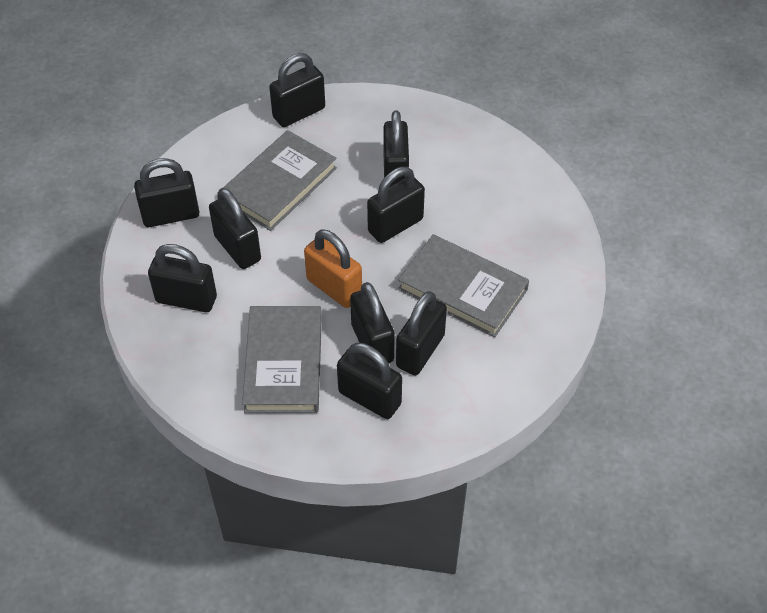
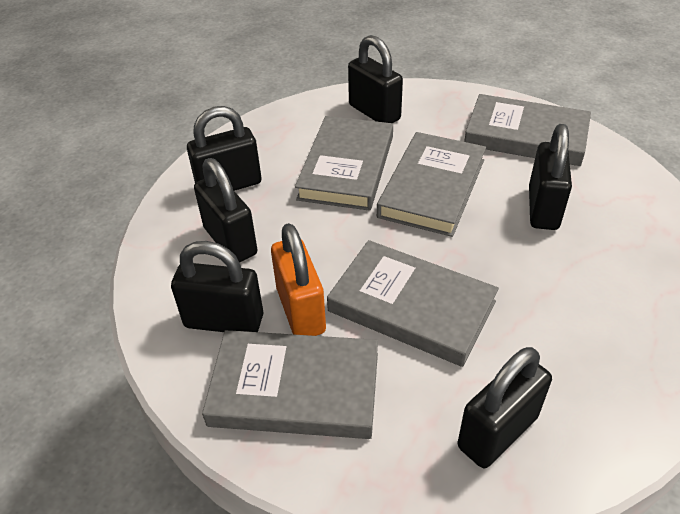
black padlock: 9 -> 6
grey book: 3 -> 5

